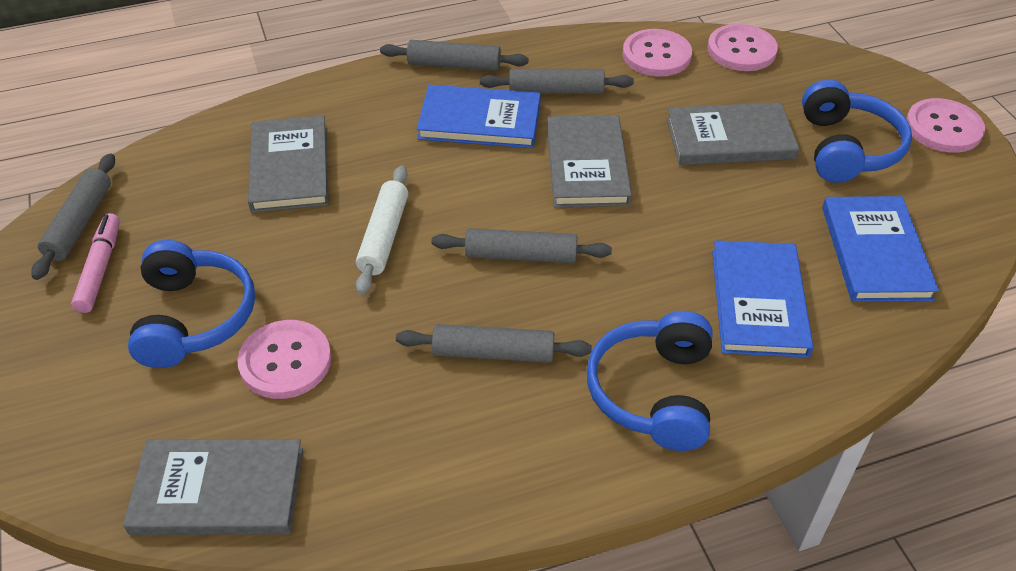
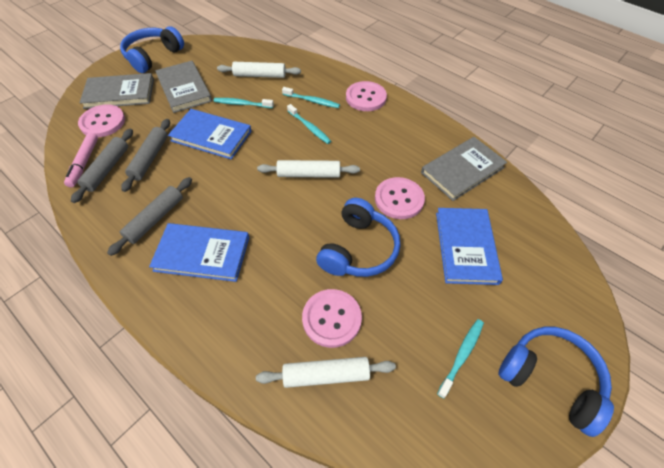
grey book: 4 -> 3
grey rolling pin: 5 -> 3
turquoise toothbrush: 0 -> 4
white rolling pin: 1 -> 3

